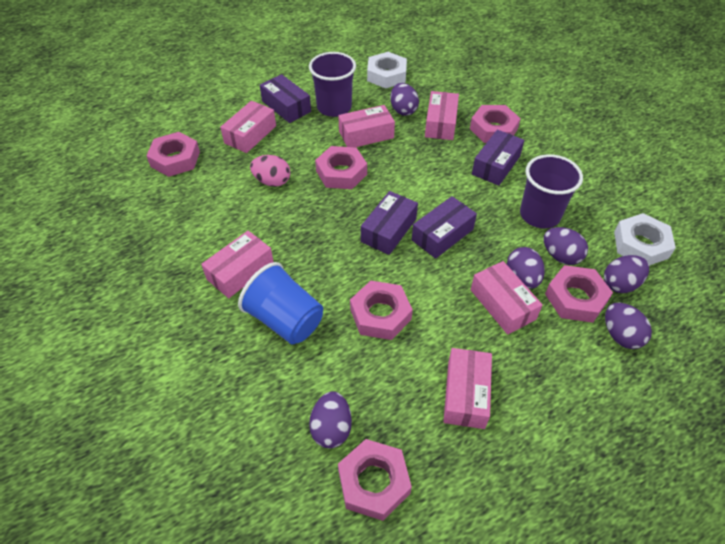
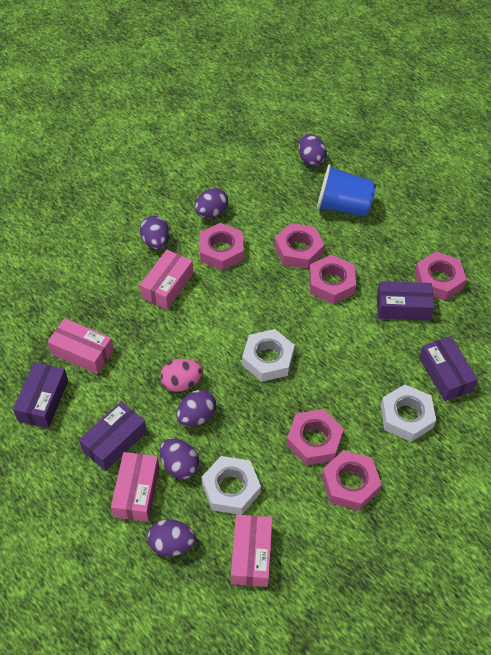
pink box: 6 -> 4
purple cup: 2 -> 0
white nut: 2 -> 3

